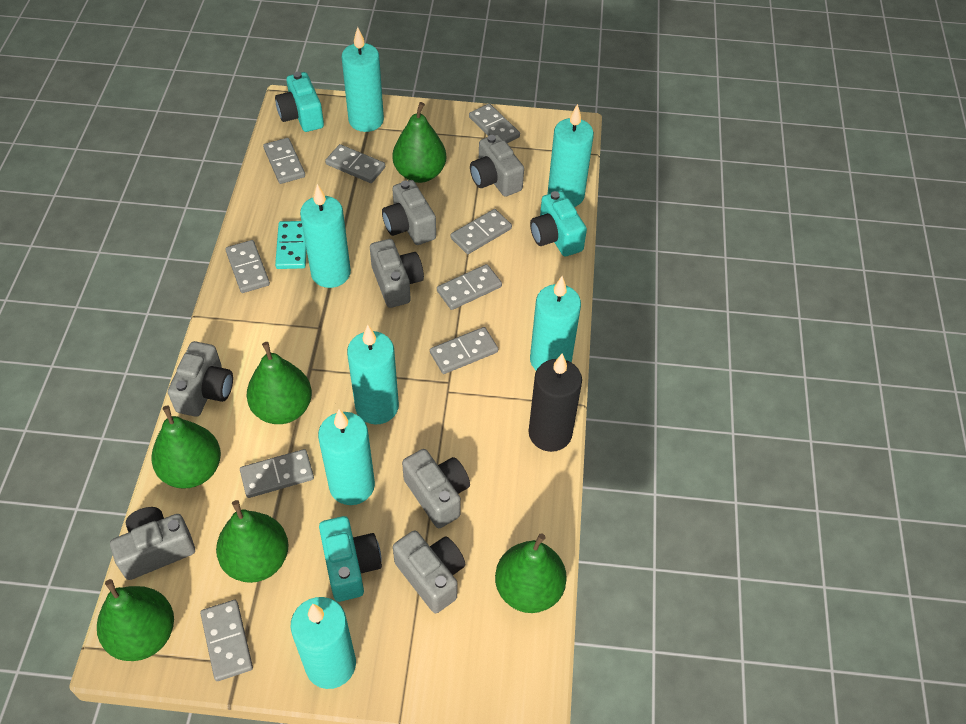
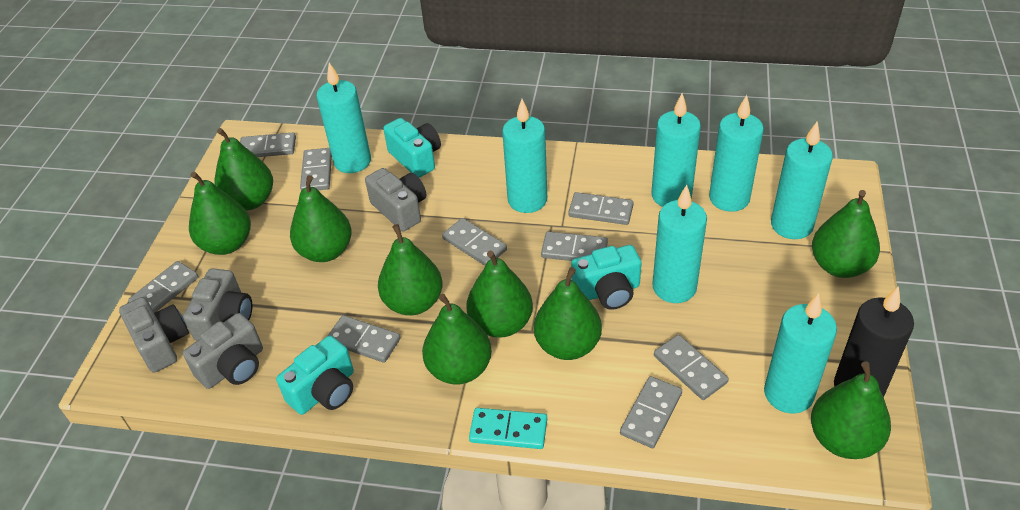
green pear: 6 -> 9
grey camera: 7 -> 4

